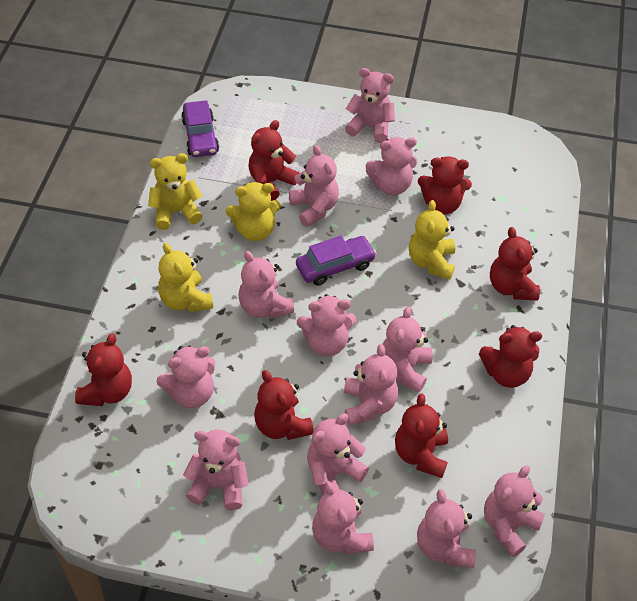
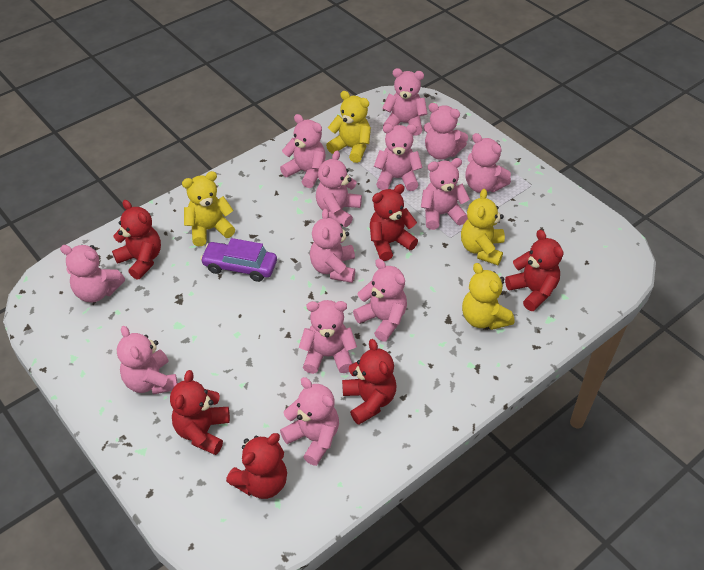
purple car: 2 -> 1
red teddy bear: 7 -> 6

